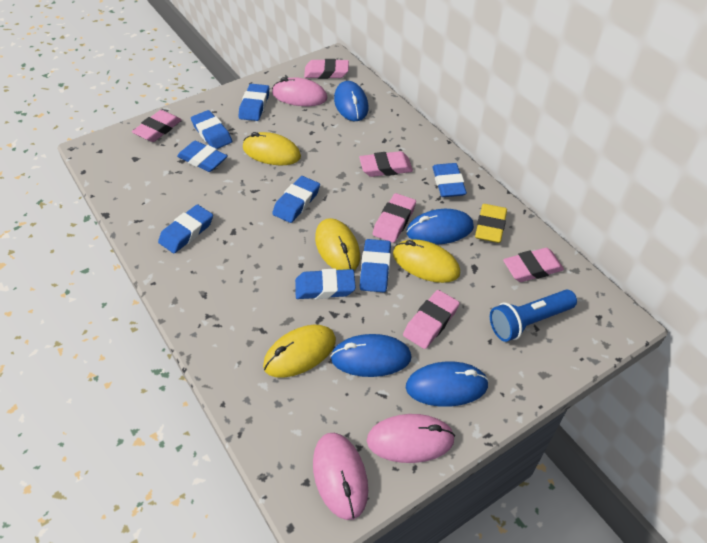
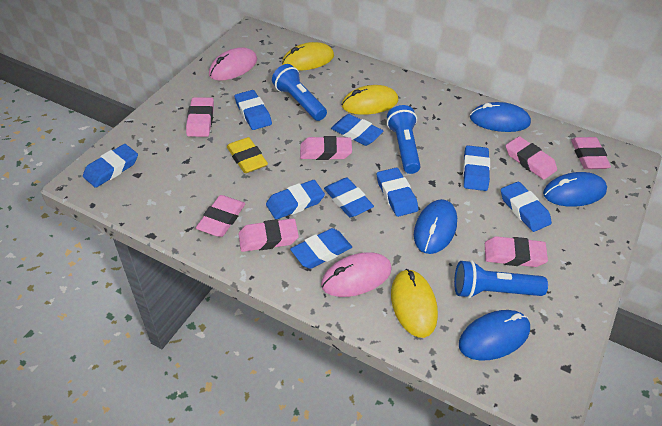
blue eraser: 8 -> 9
blue flashlight: 1 -> 3
pink eraser: 6 -> 7
pink mouse: 3 -> 2
yellow mouse: 4 -> 3

